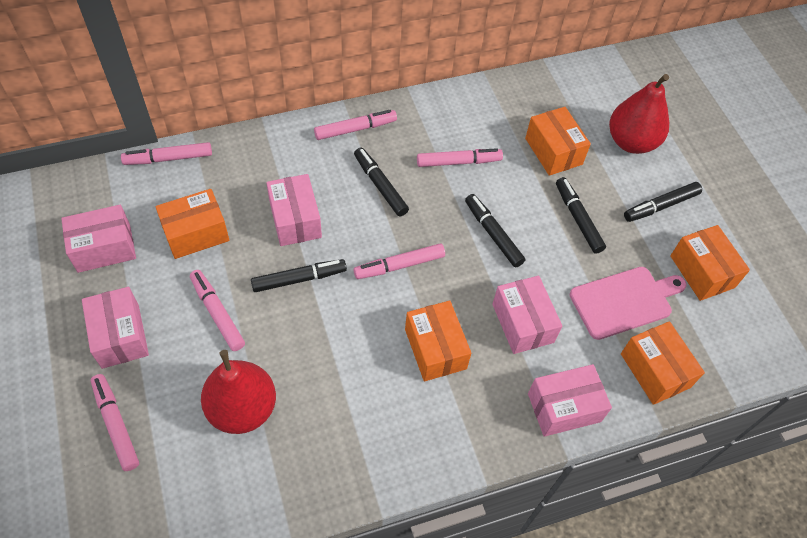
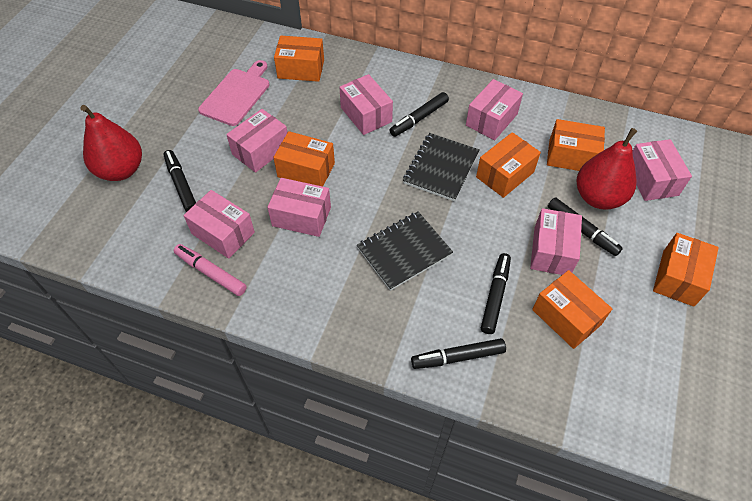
black notebook: 0 -> 2
orange box: 5 -> 6
pink box: 5 -> 7
pink marker: 6 -> 1

